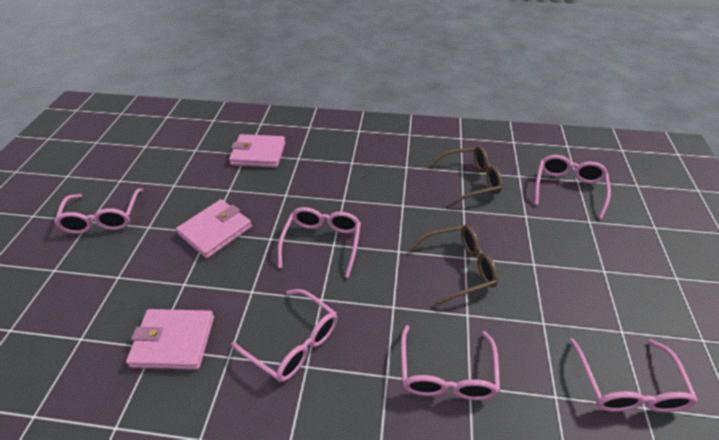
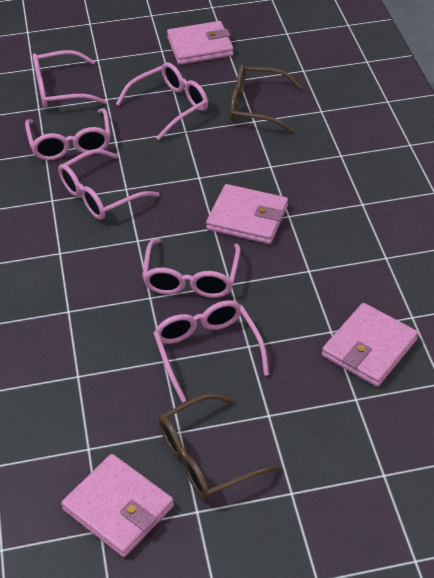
pink wallet: 3 -> 4

